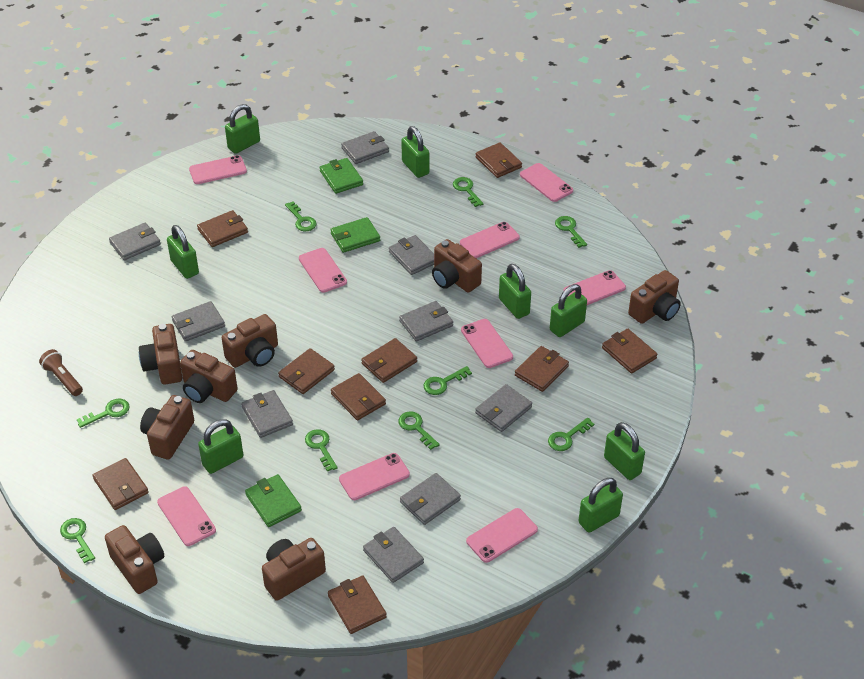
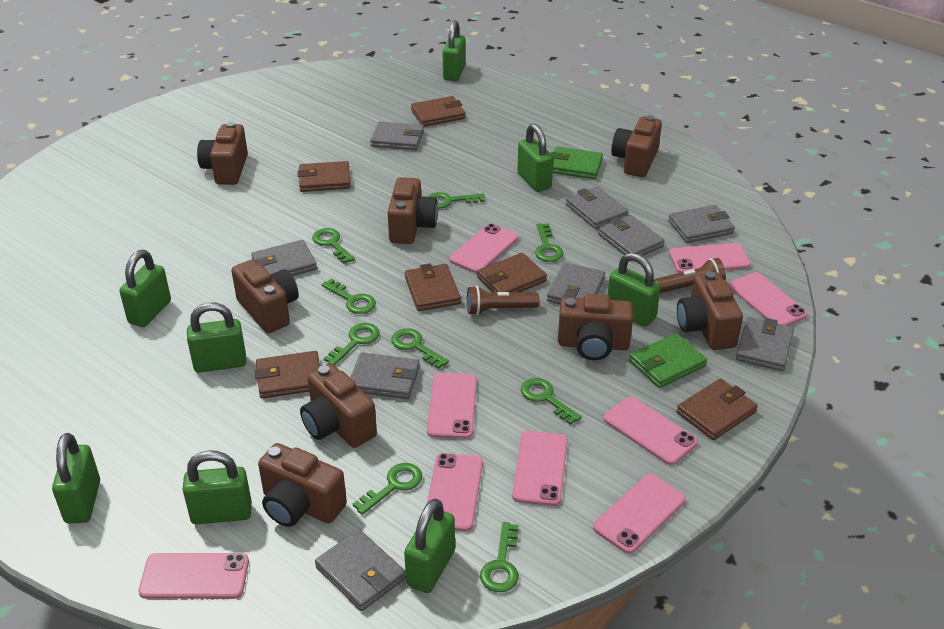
brown flashlight: 1 -> 2
brown wallet: 9 -> 6
green wallet: 3 -> 2

